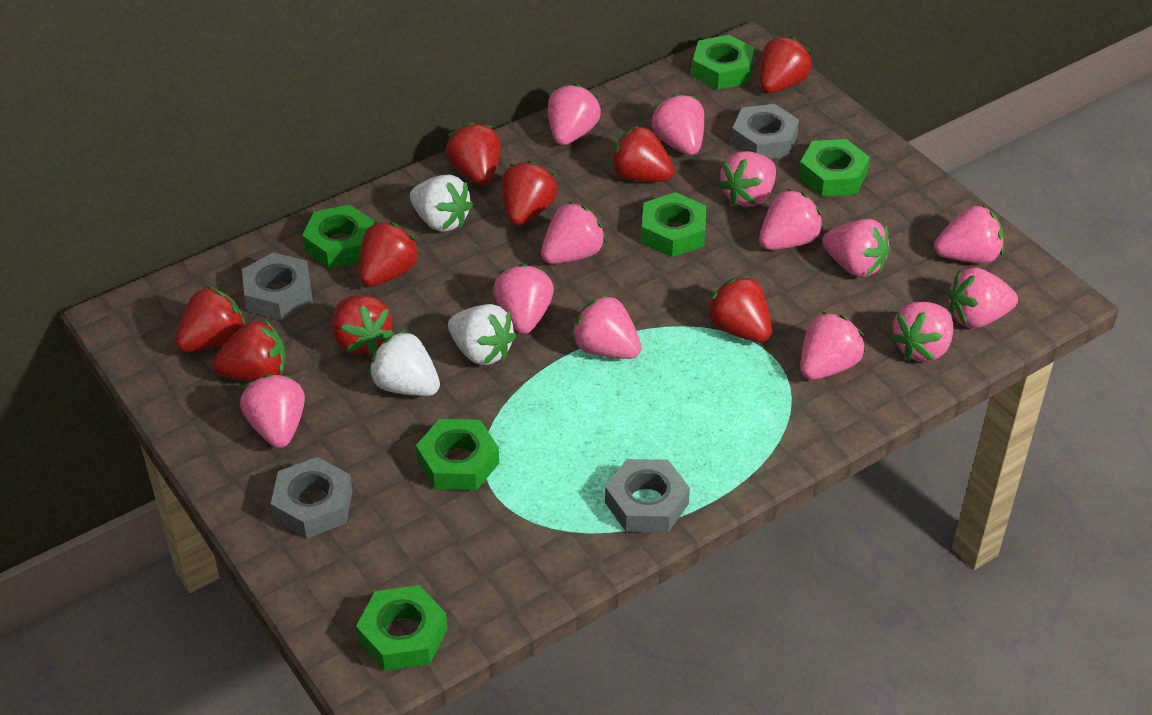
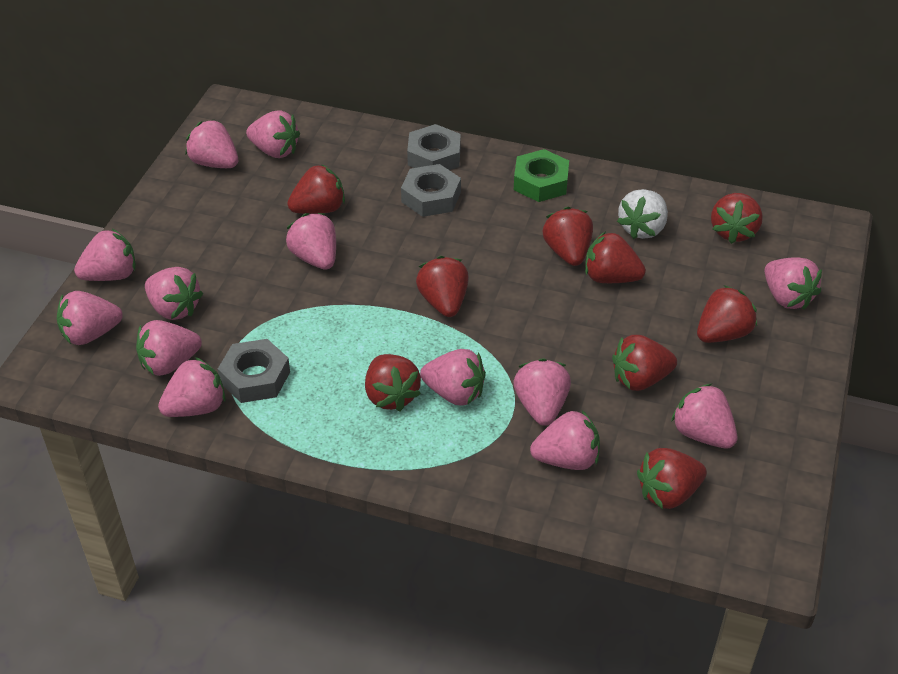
green nut: 6 -> 1
grey nut: 4 -> 3
white strawberry: 3 -> 1

